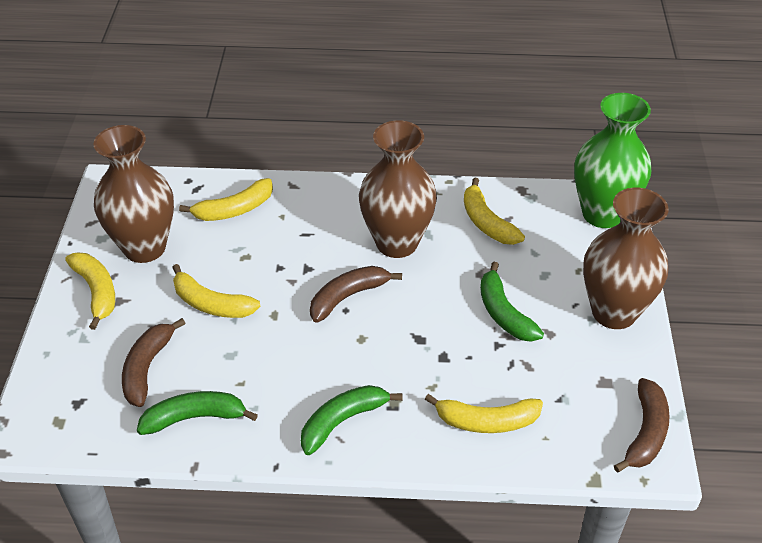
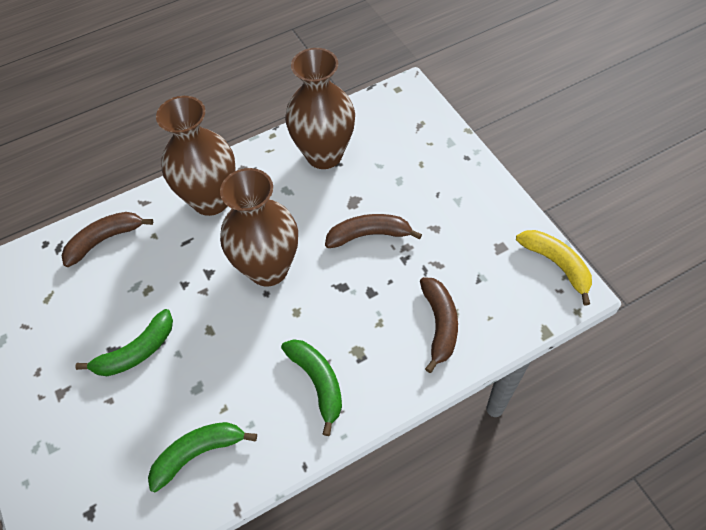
green vase: 1 -> 0
yellow banana: 5 -> 1

